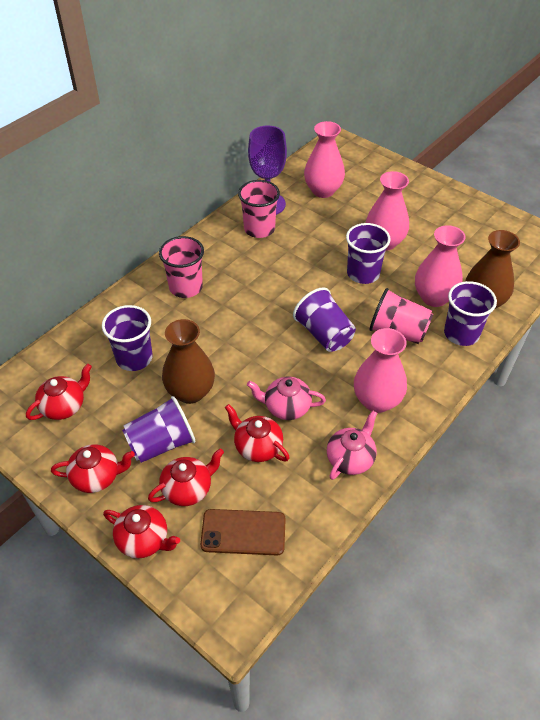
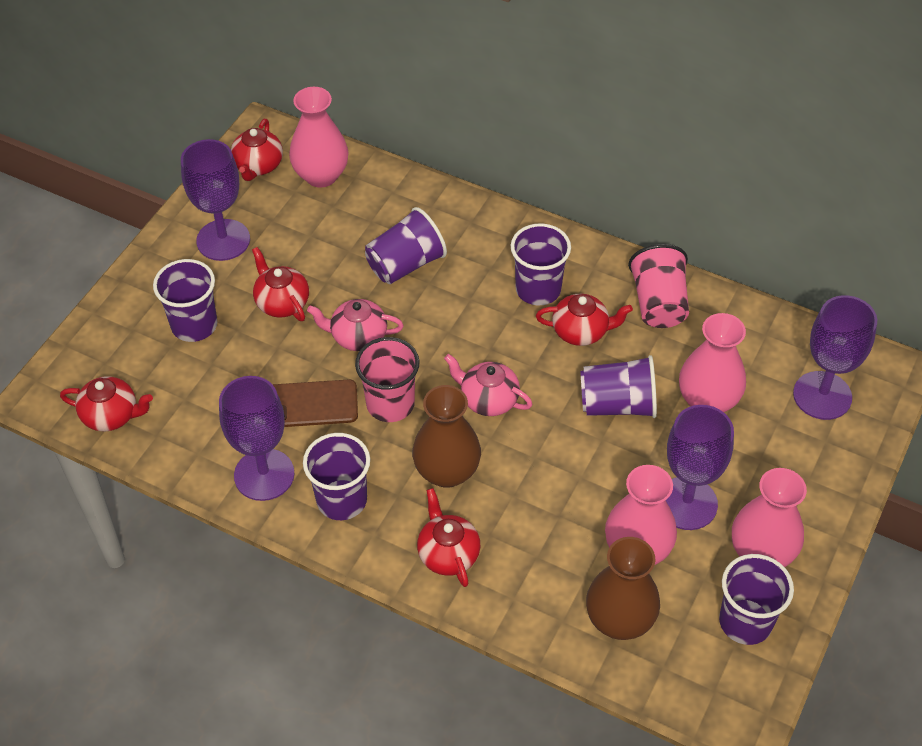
pink cup: 3 -> 2
purple cup: 5 -> 6
purple goblet: 1 -> 4

